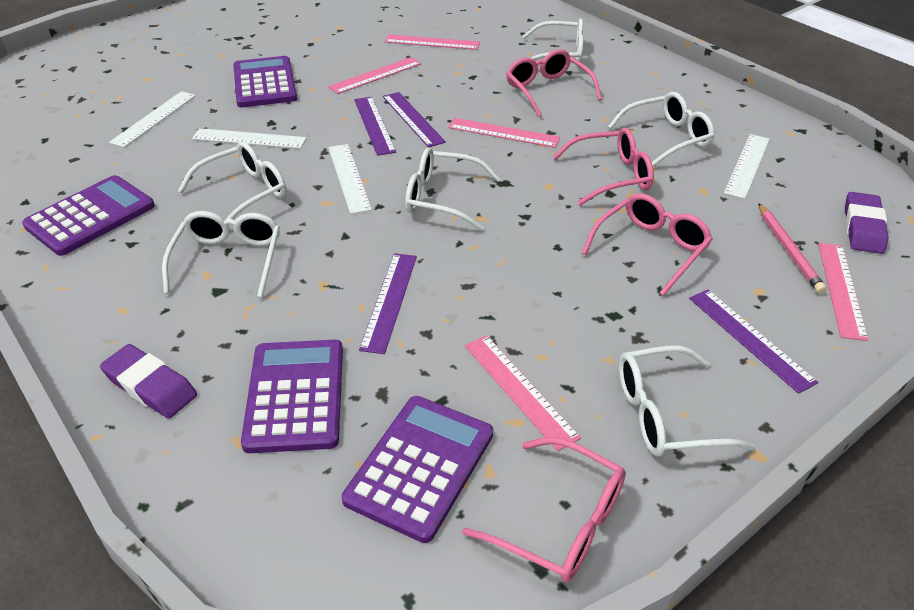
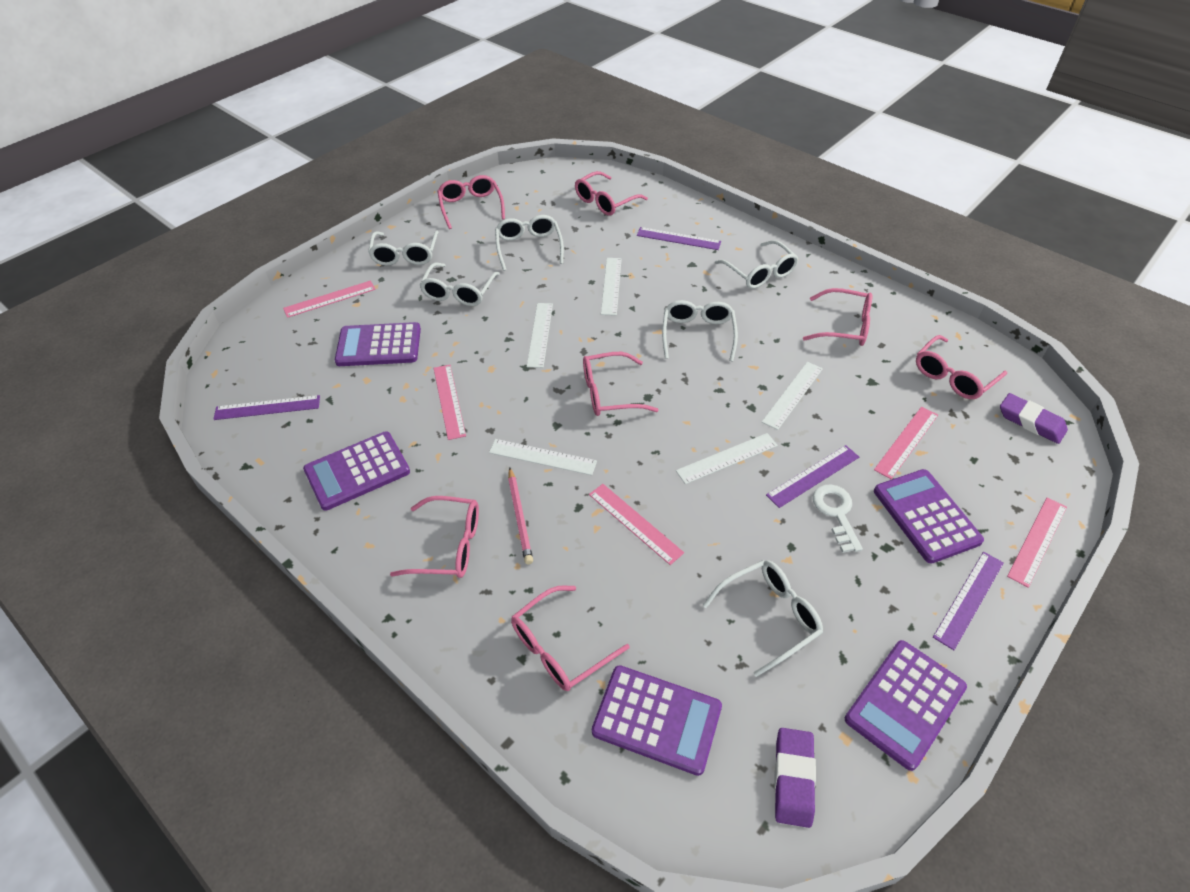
pink glasses: 4 -> 7
purple calculator: 4 -> 5
white key: 0 -> 1
white ruler: 4 -> 5

